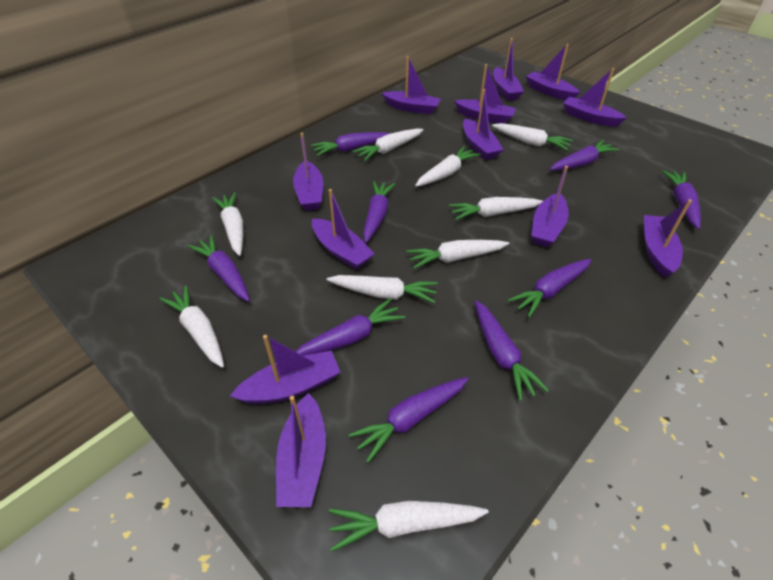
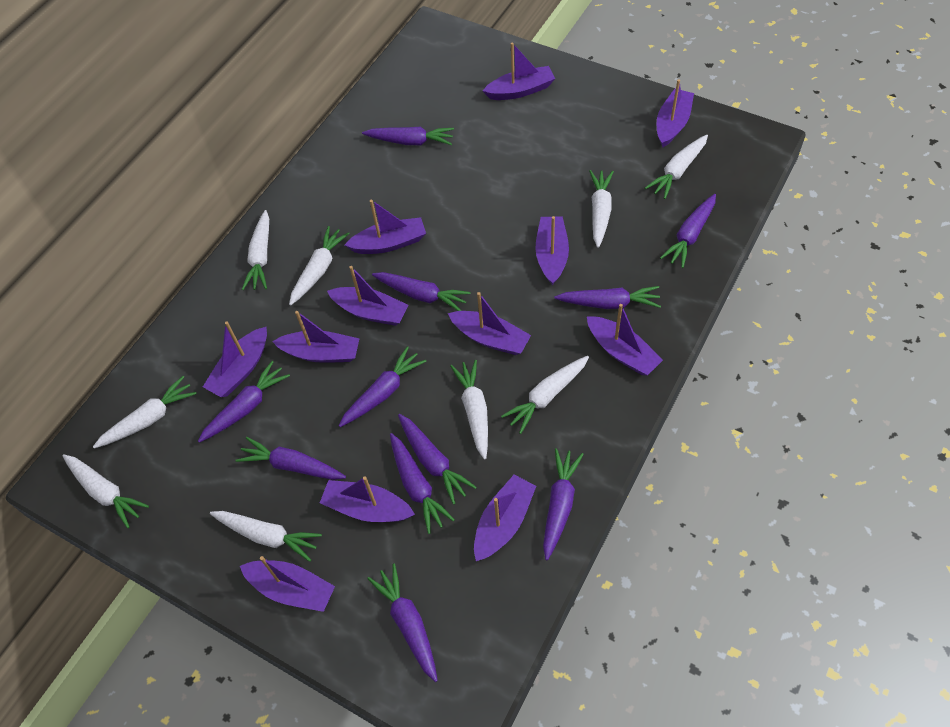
purple carrot: 9 -> 11

